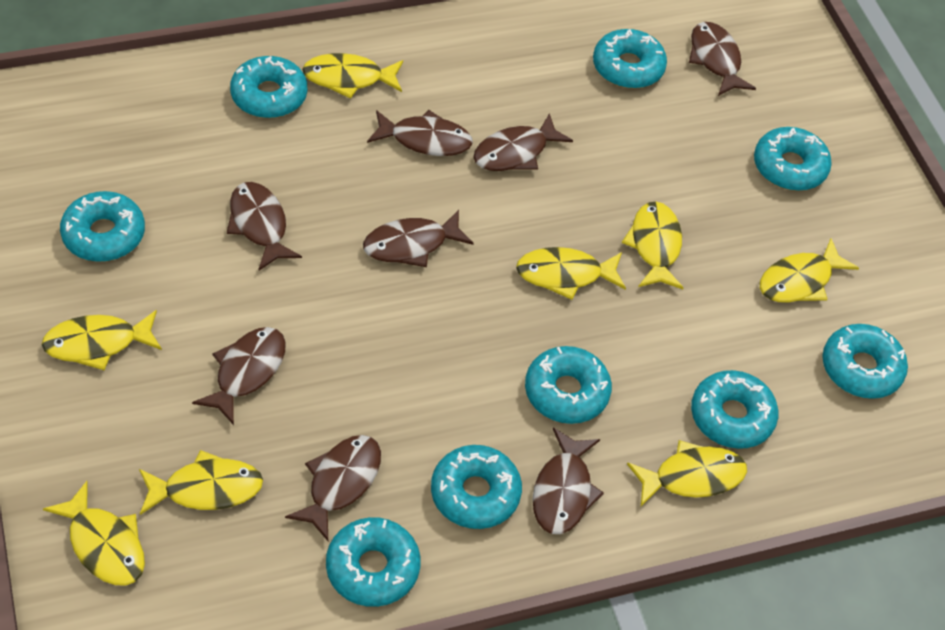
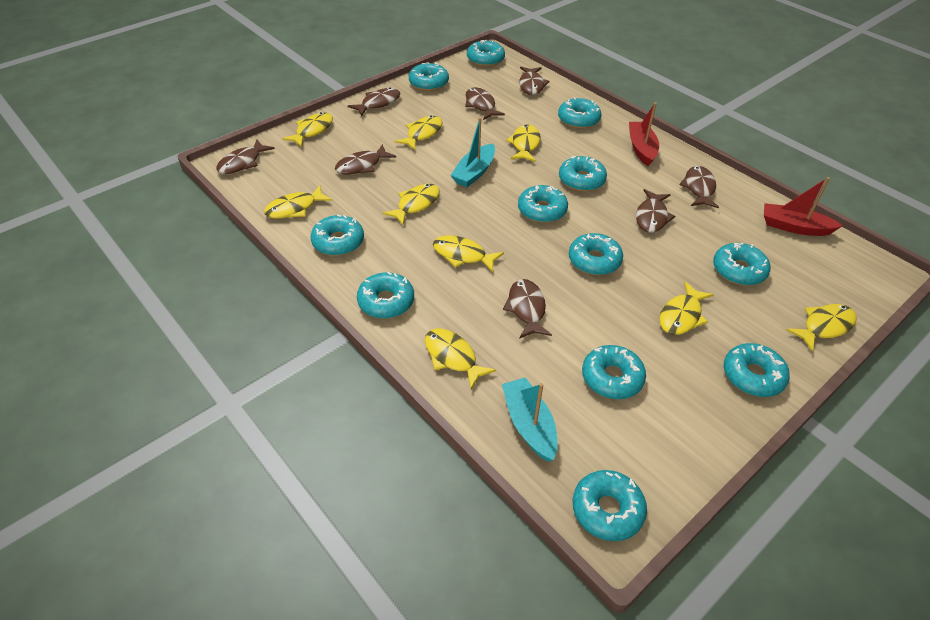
red boat: 0 -> 2
turquoise boat: 0 -> 2
turquoise donut: 9 -> 12
yellow fish: 8 -> 9

